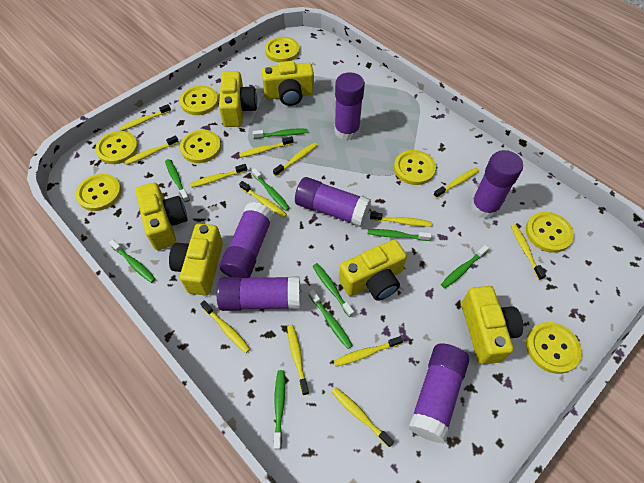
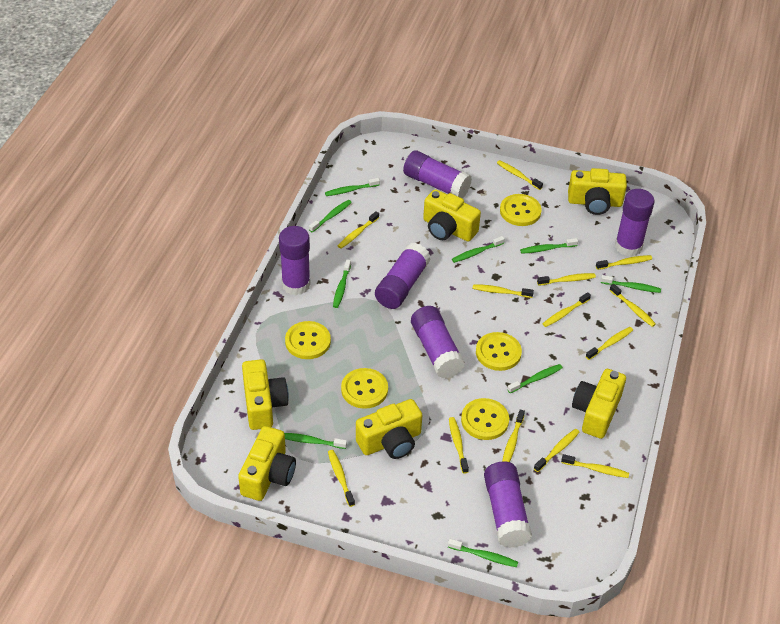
yellow button: 8 -> 5

